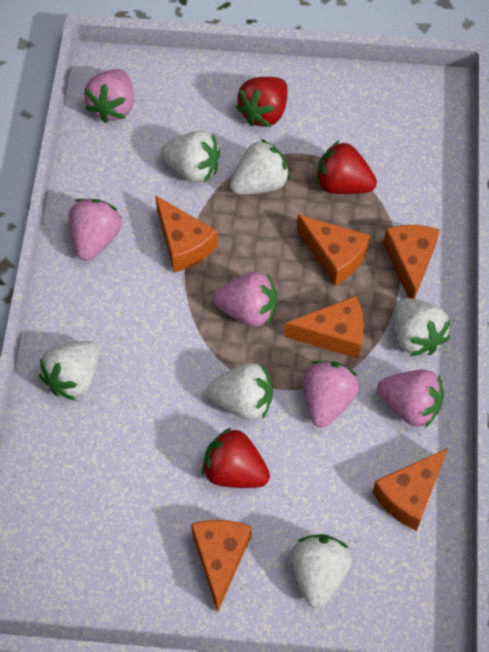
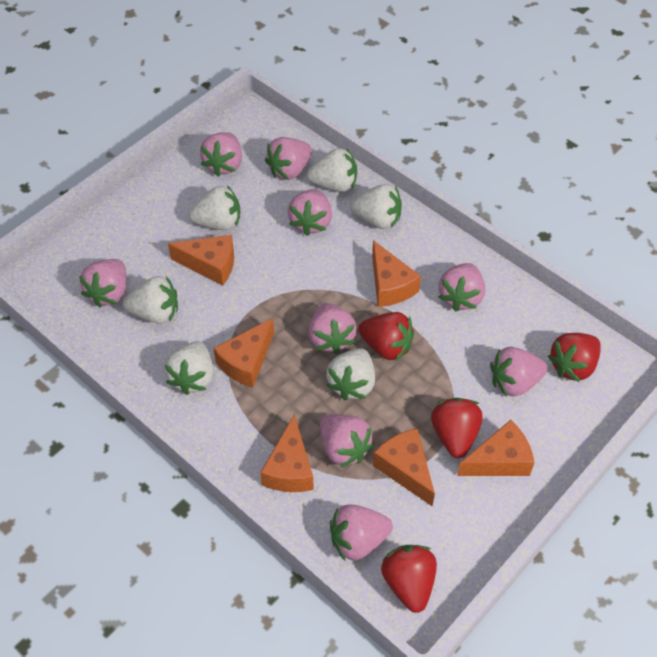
pink strawberry: 5 -> 9
red strawberry: 3 -> 4

